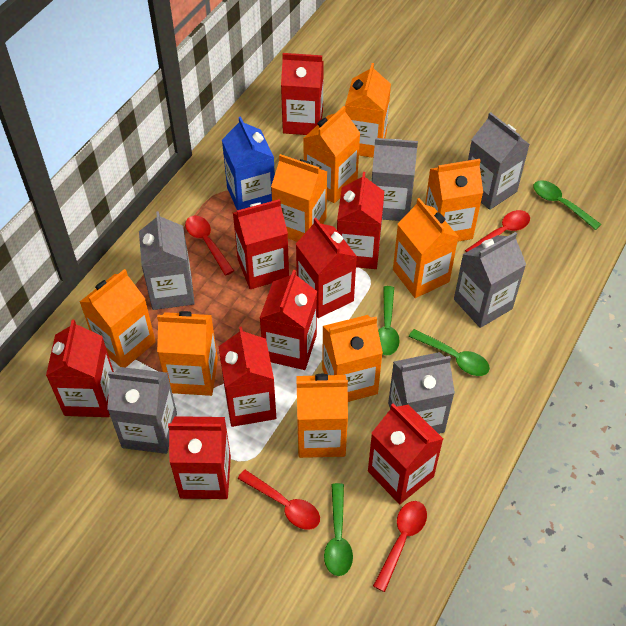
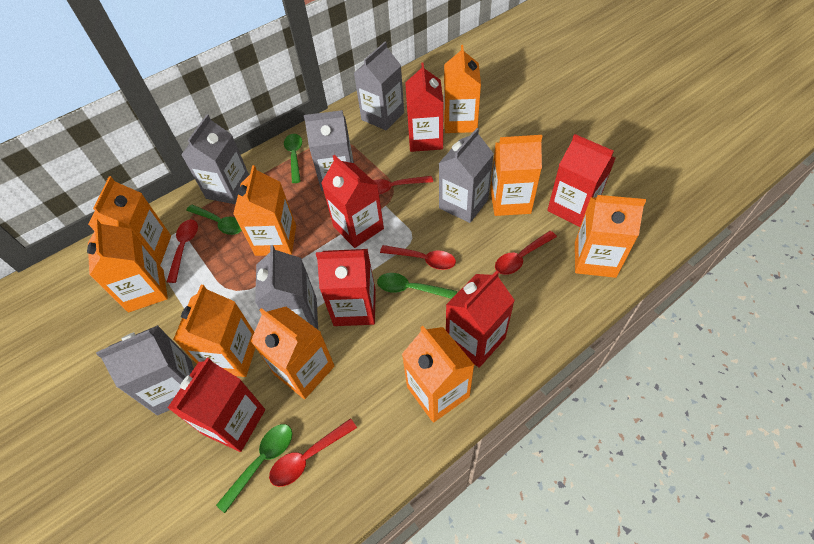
blue carton: 1 -> 0
red carton: 9 -> 6
red spoon: 4 -> 5

